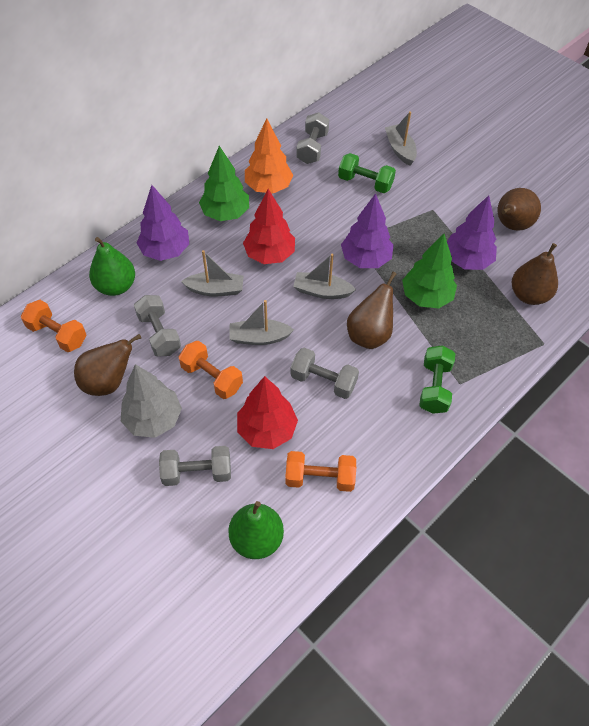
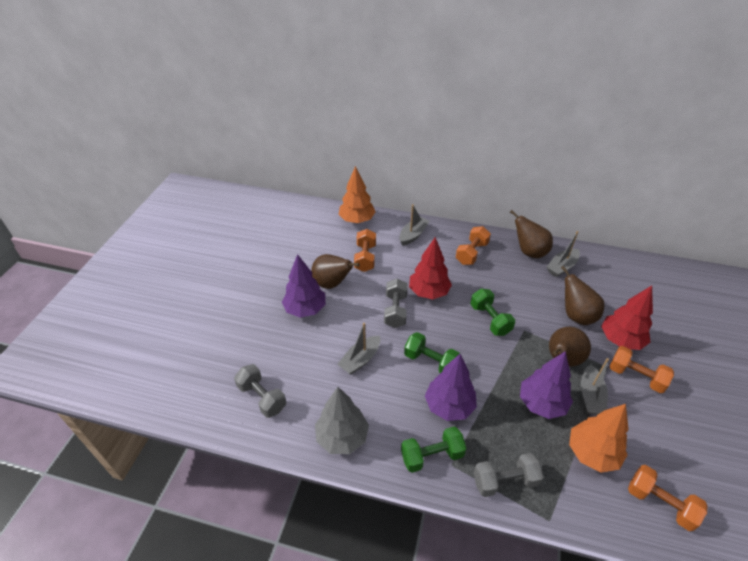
green dumbbell: 2 -> 3
green pear: 2 -> 0
green tree: 2 -> 0
grey dumbbell: 4 -> 3
orange dumbbell: 3 -> 4
orange tree: 1 -> 2

